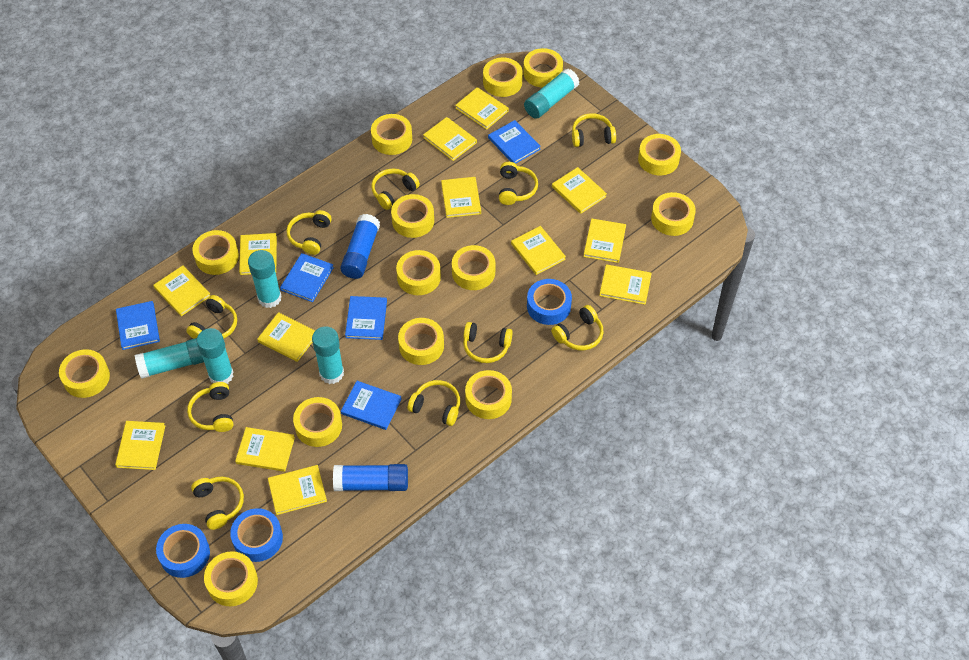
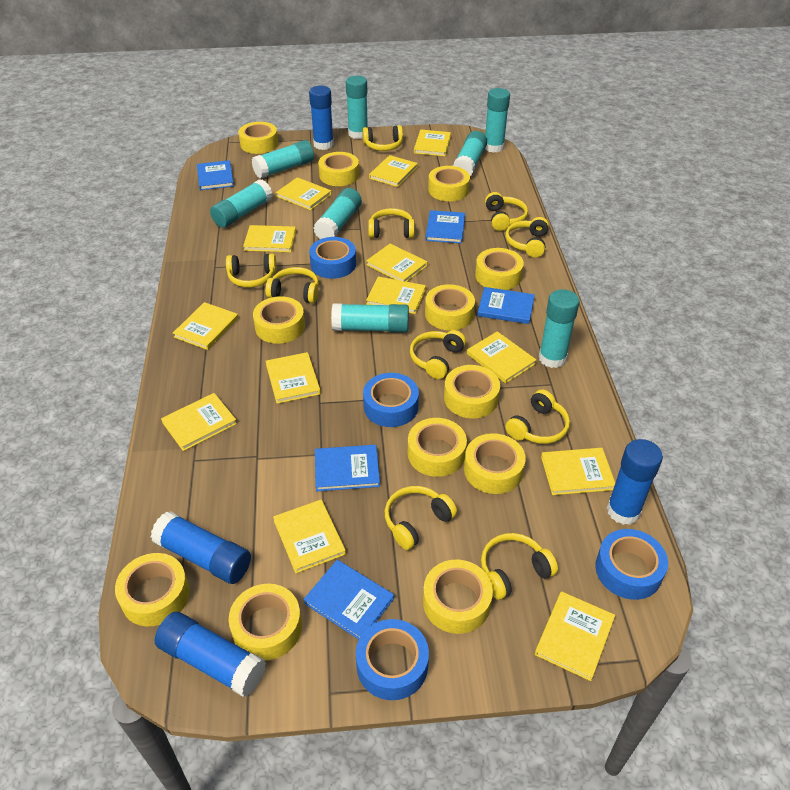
blue glue stick: 2 -> 4
blue tape: 3 -> 4
turquoise glue stick: 5 -> 8
yellow tape: 14 -> 12

